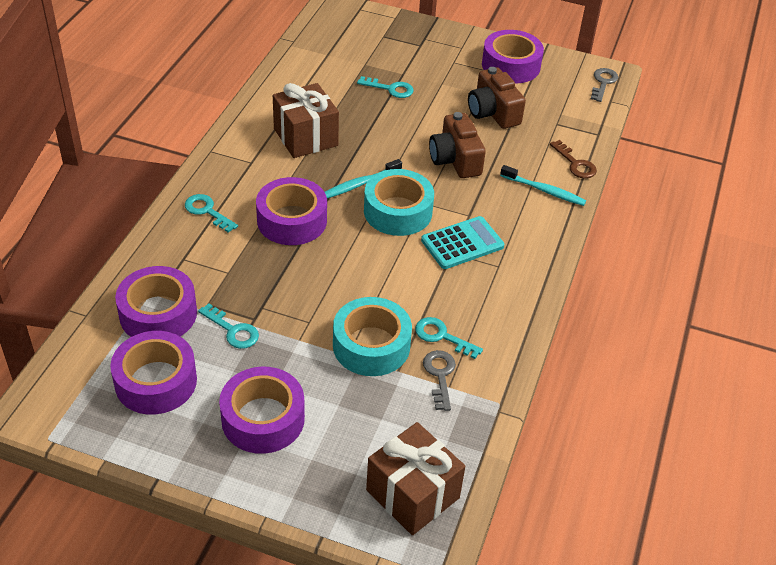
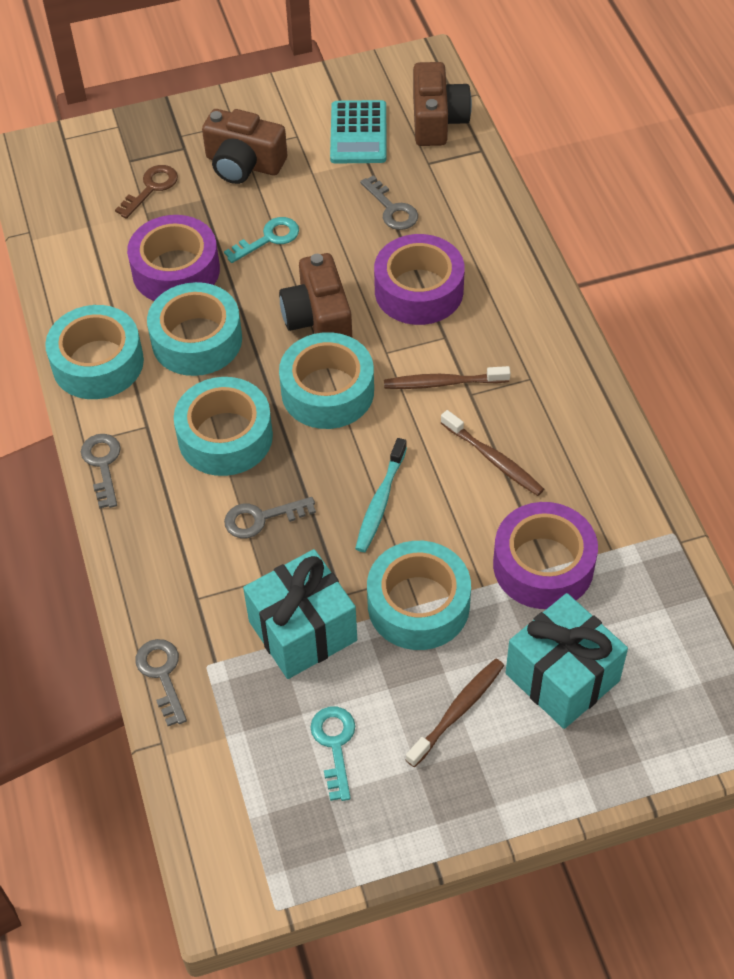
brown camera: 2 -> 3
brown gift: 2 -> 0
brown toothbrush: 0 -> 3
grey key: 2 -> 4
purple tape: 5 -> 3
turquoise gift: 0 -> 2
turquoise key: 4 -> 2
turquoise tape: 2 -> 5
turquoise toothbrush: 2 -> 1

